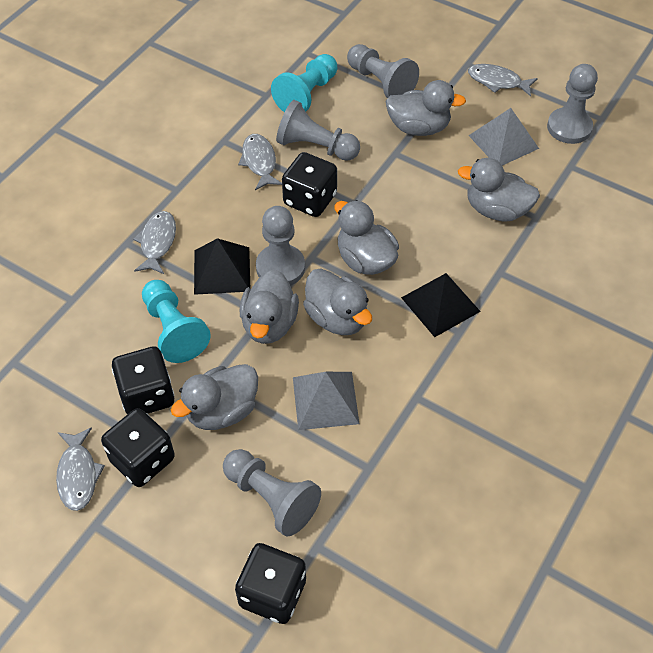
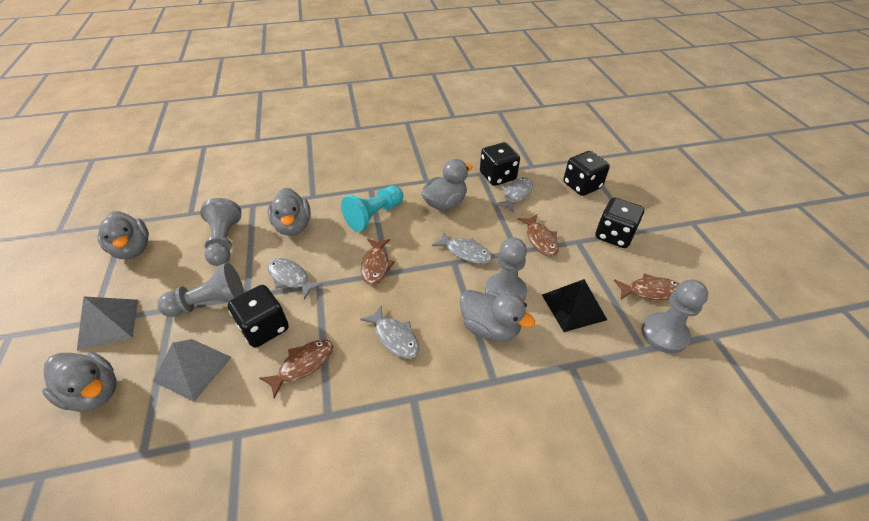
black pyramid: 2 -> 1
brown fish: 0 -> 4
grey duck: 6 -> 5
grey pawn: 5 -> 4
turquoise pawn: 2 -> 1

